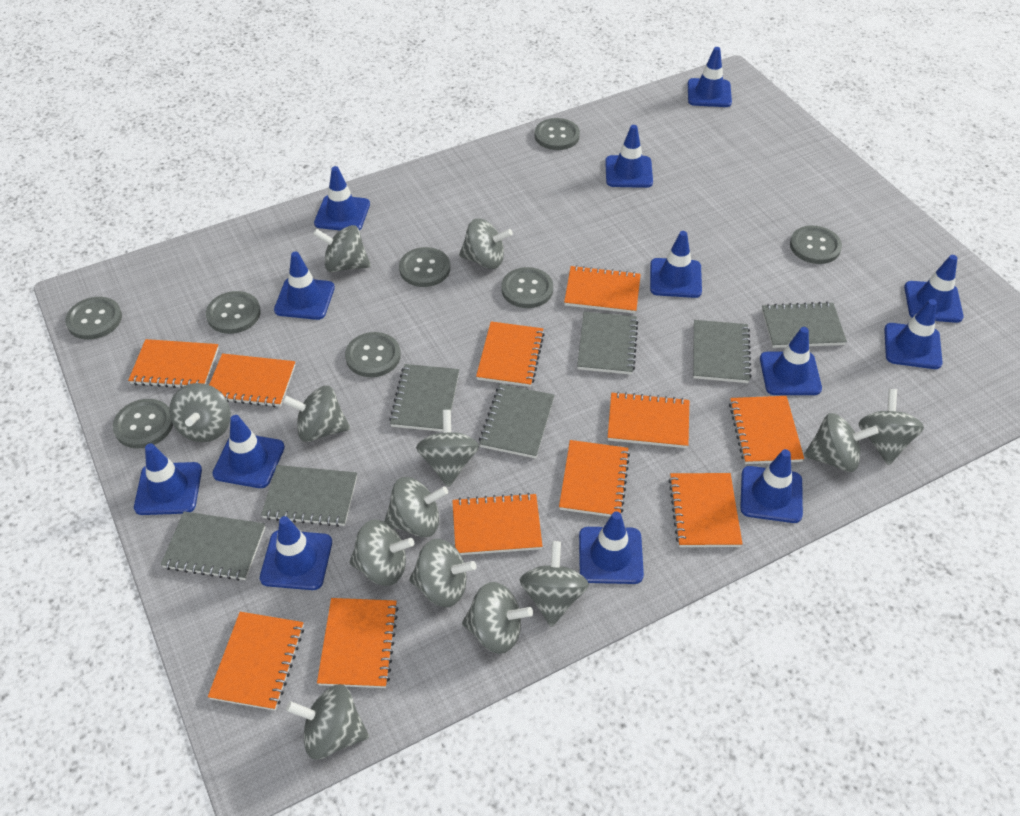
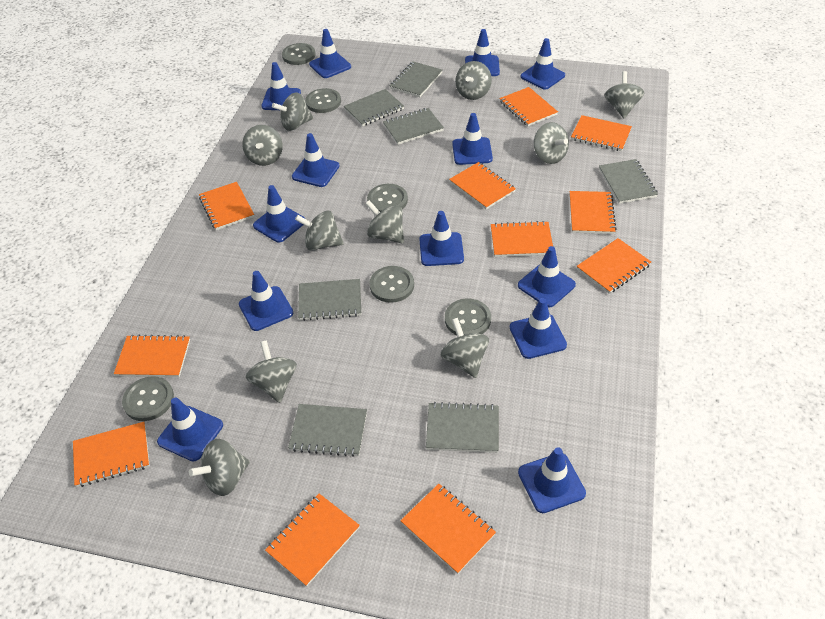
grey button: 8 -> 6
grey spinning top: 13 -> 10

